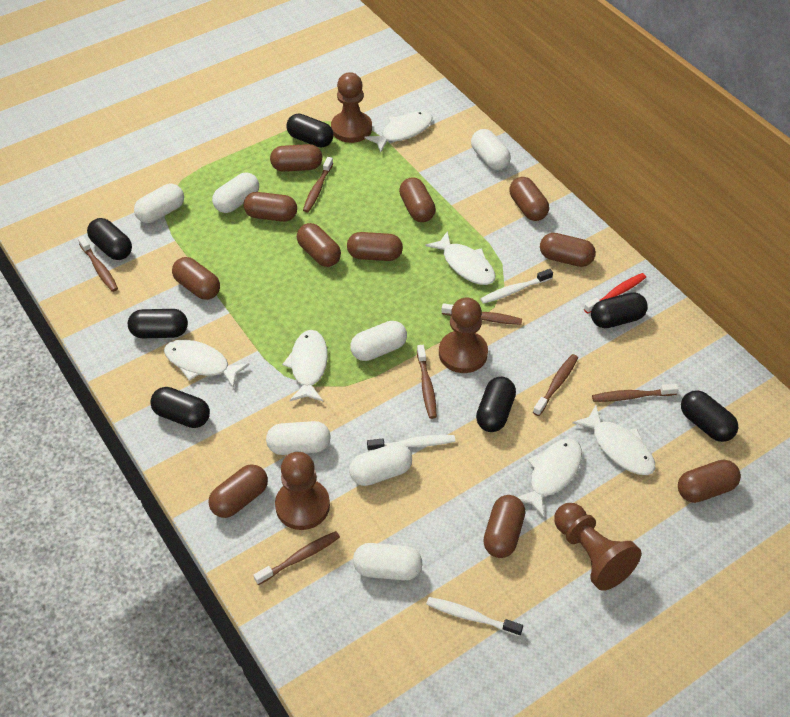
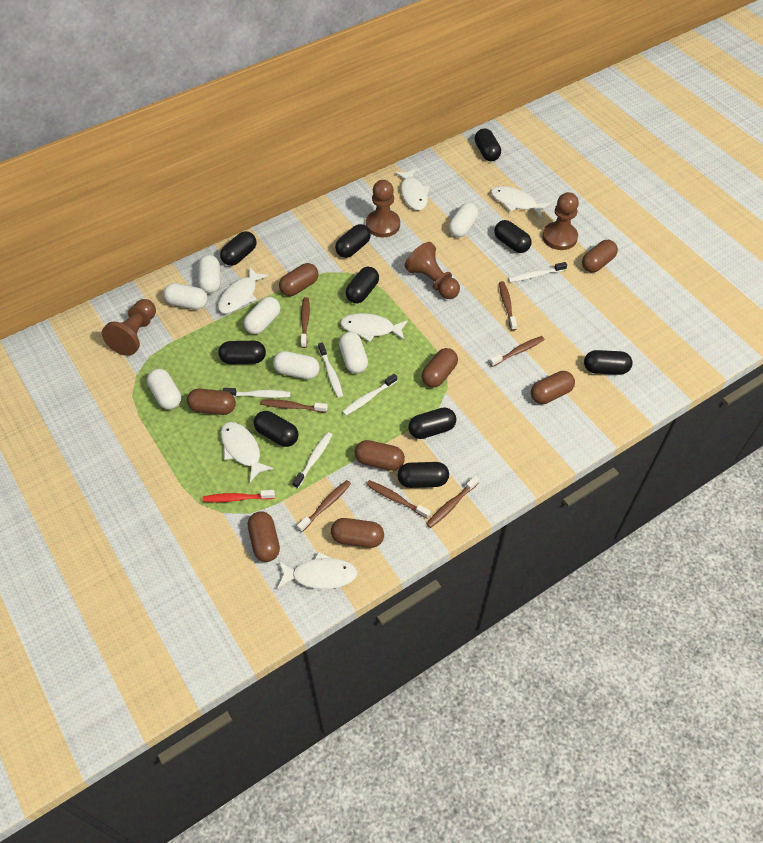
black capsule: 7 -> 10
brown capsule: 11 -> 8
white toothbrush: 3 -> 5

